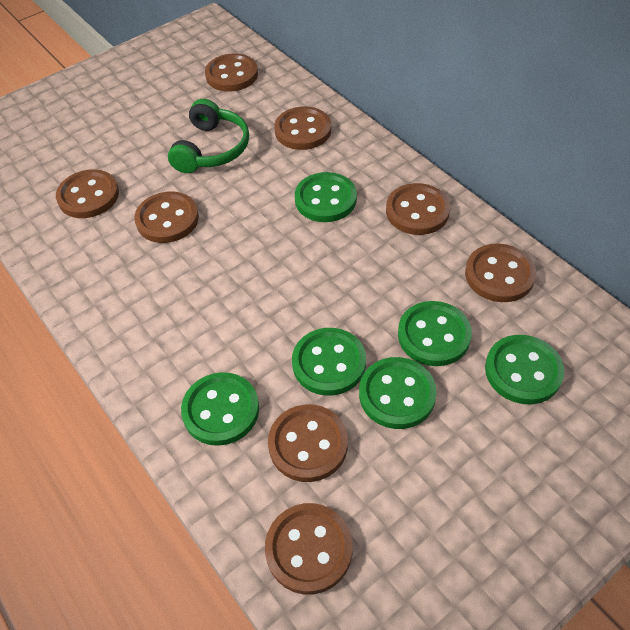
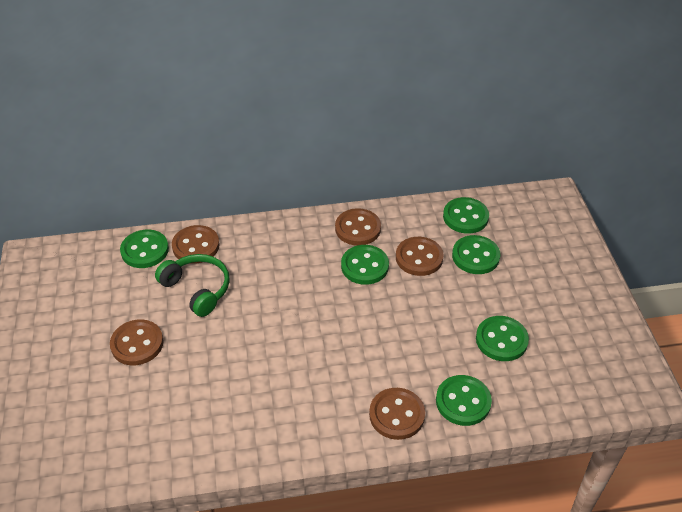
brown button: 8 -> 5

